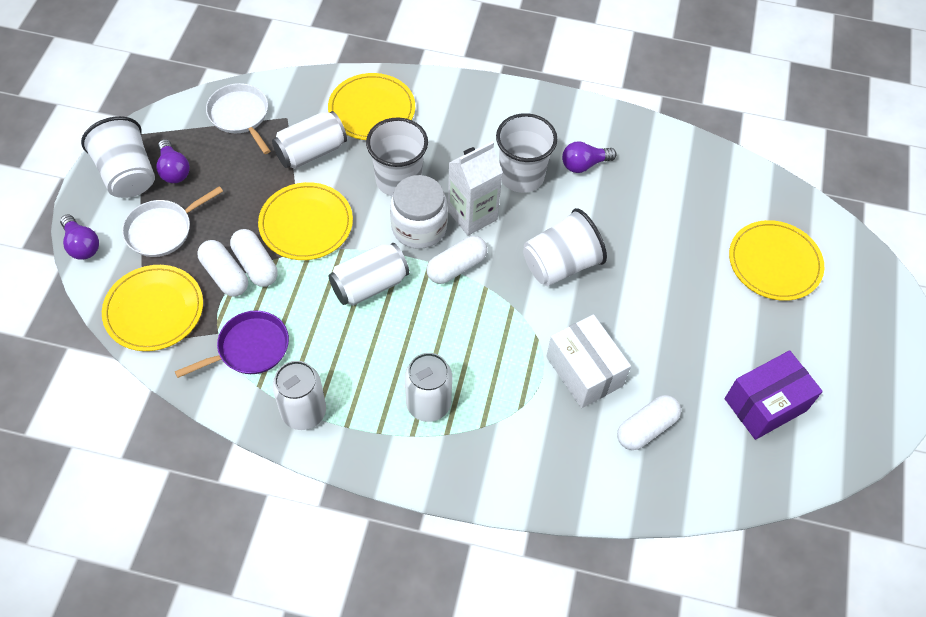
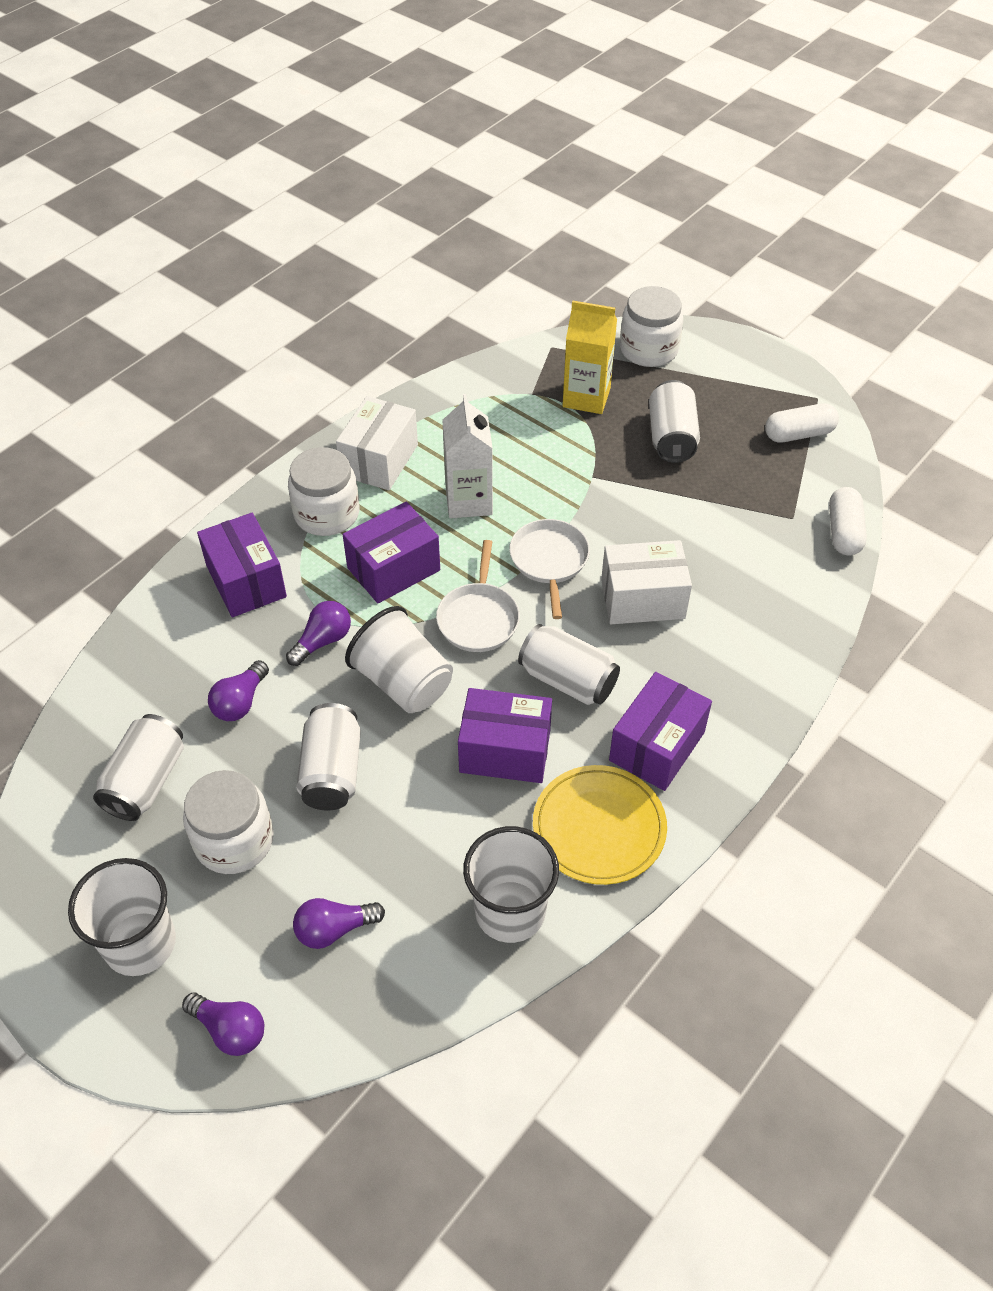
purple box: 1 -> 4
purple light bulb: 3 -> 4
purple pan: 1 -> 0
white box: 1 -> 2
white capsule: 4 -> 2
white cup: 4 -> 3
white jar: 1 -> 3
yellow carton: 0 -> 1
yellow plate: 4 -> 1

